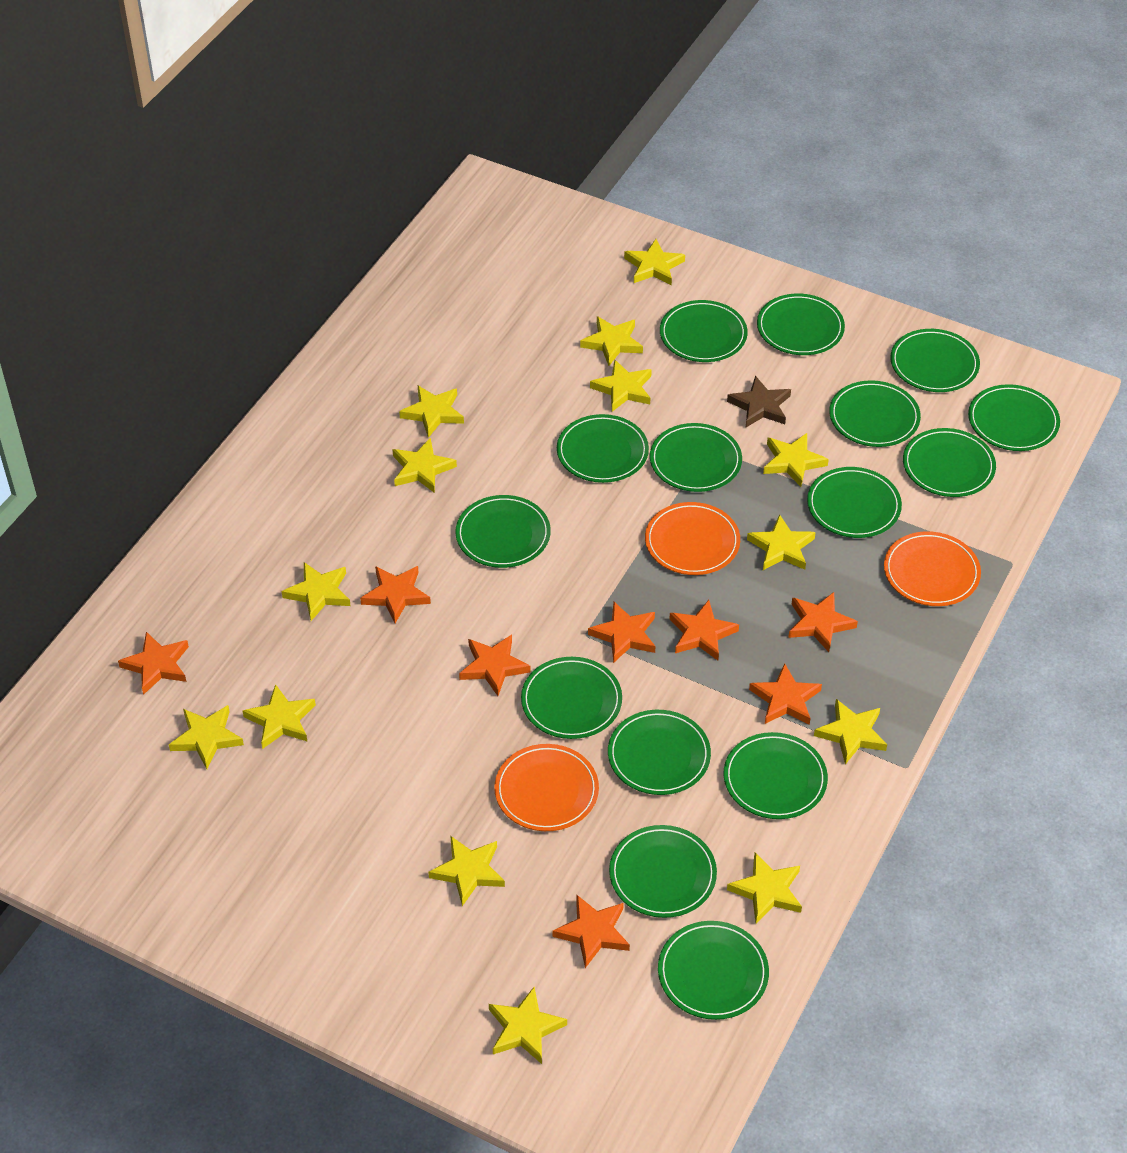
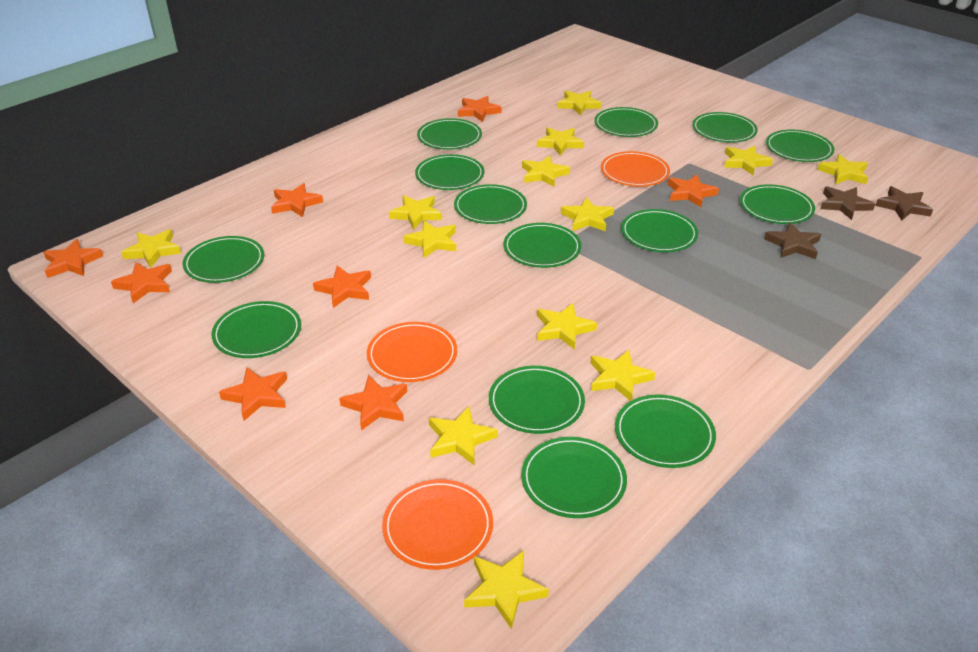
brown star: 1 -> 3
green plate: 15 -> 14
yellow star: 14 -> 13

